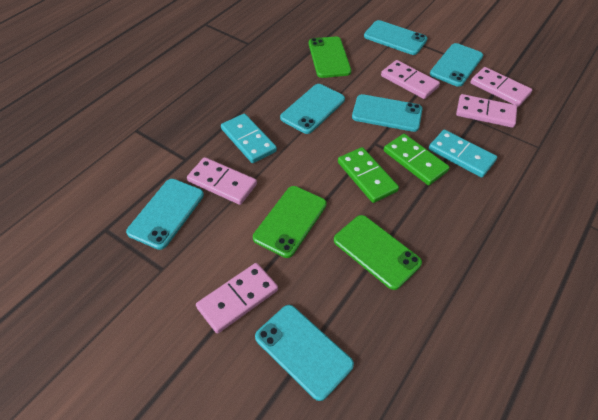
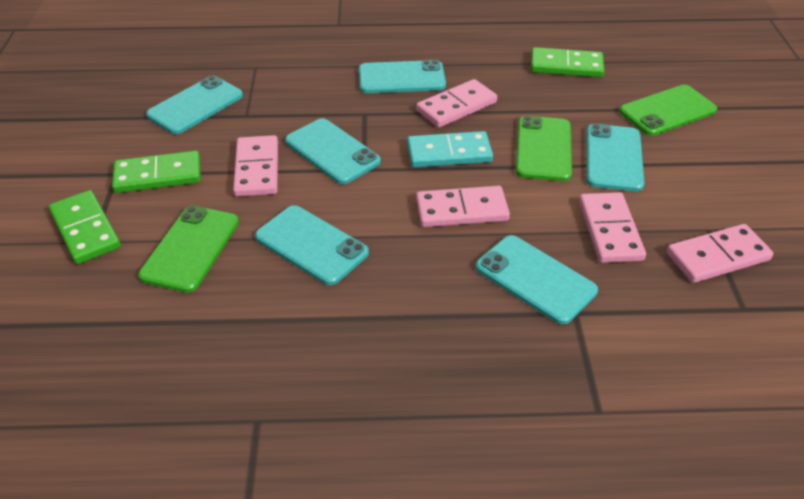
green domino: 2 -> 3
turquoise domino: 2 -> 1

